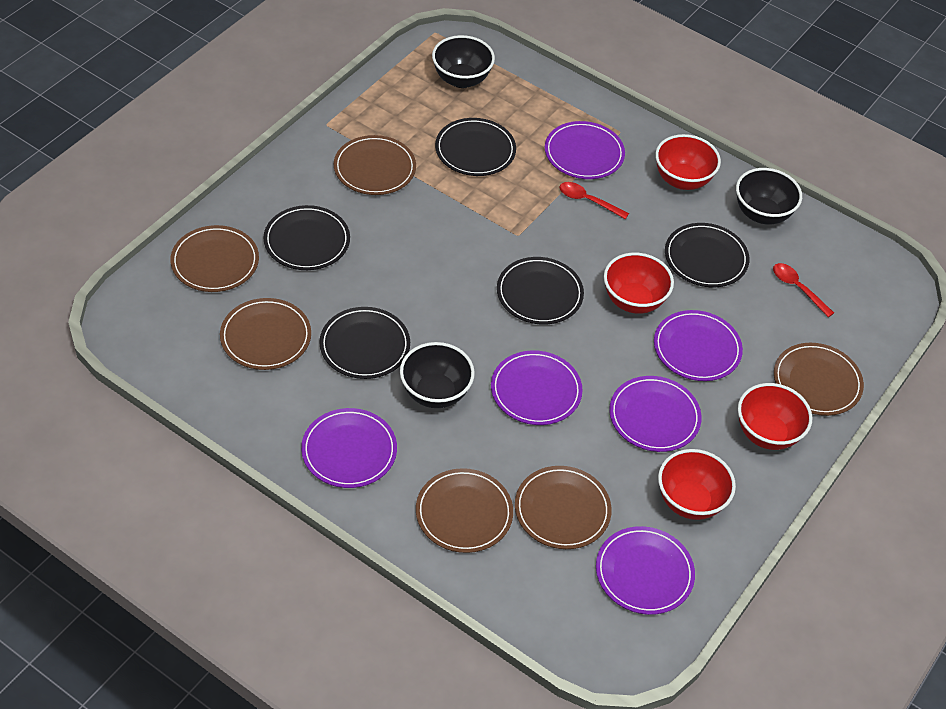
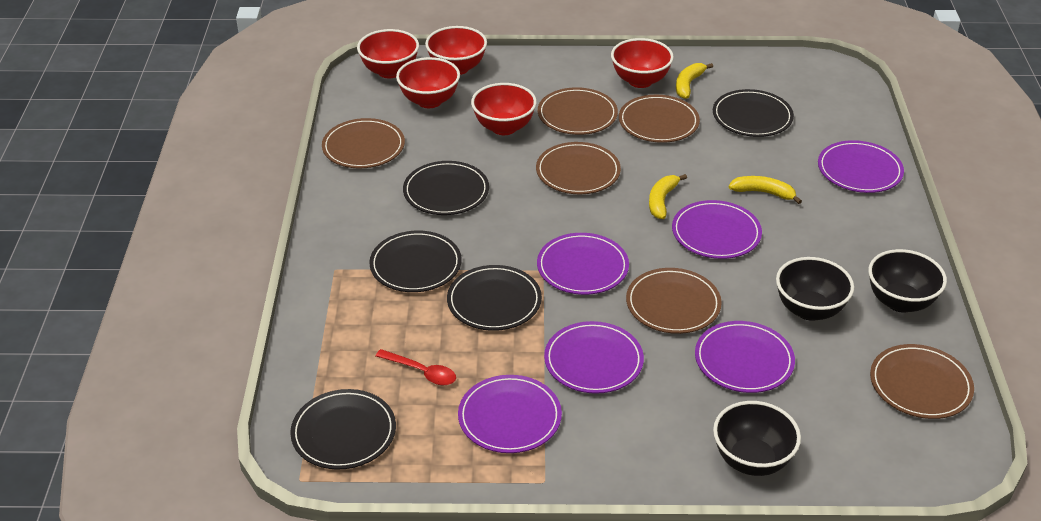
red bowl: 4 -> 5
red spoon: 2 -> 1
yellow banana: 0 -> 3

